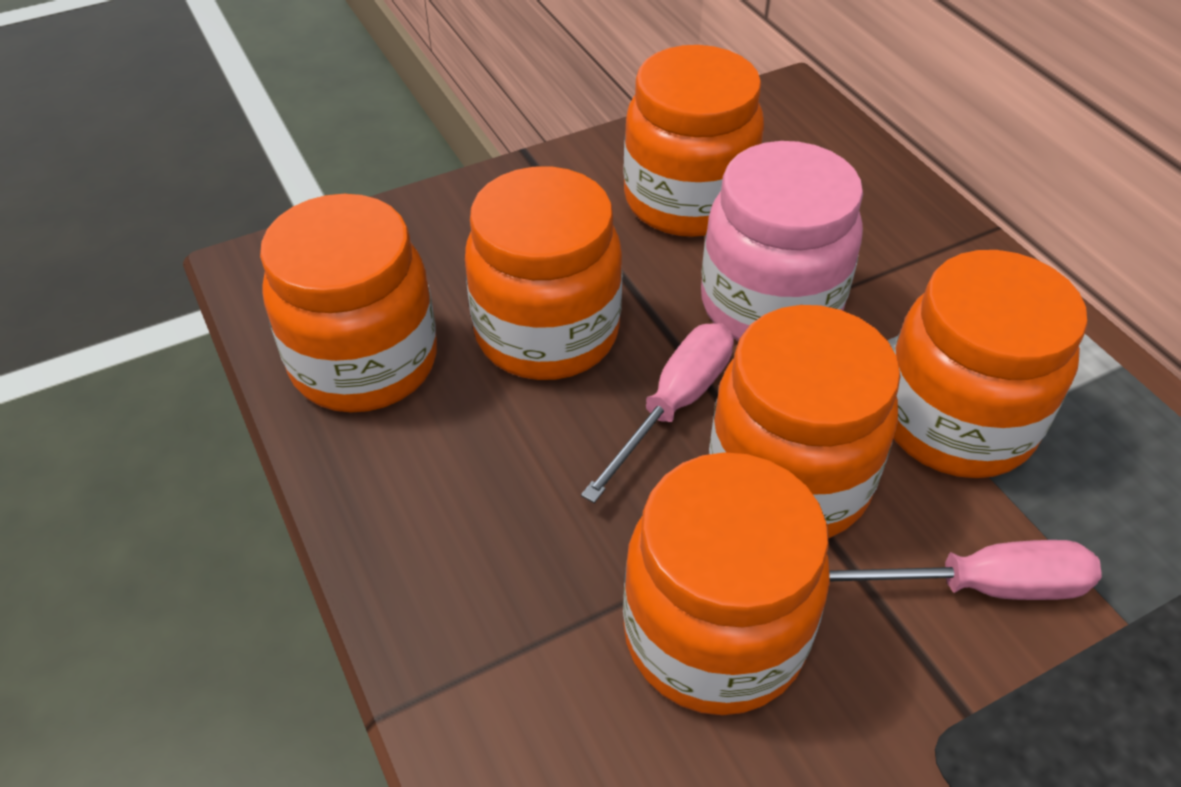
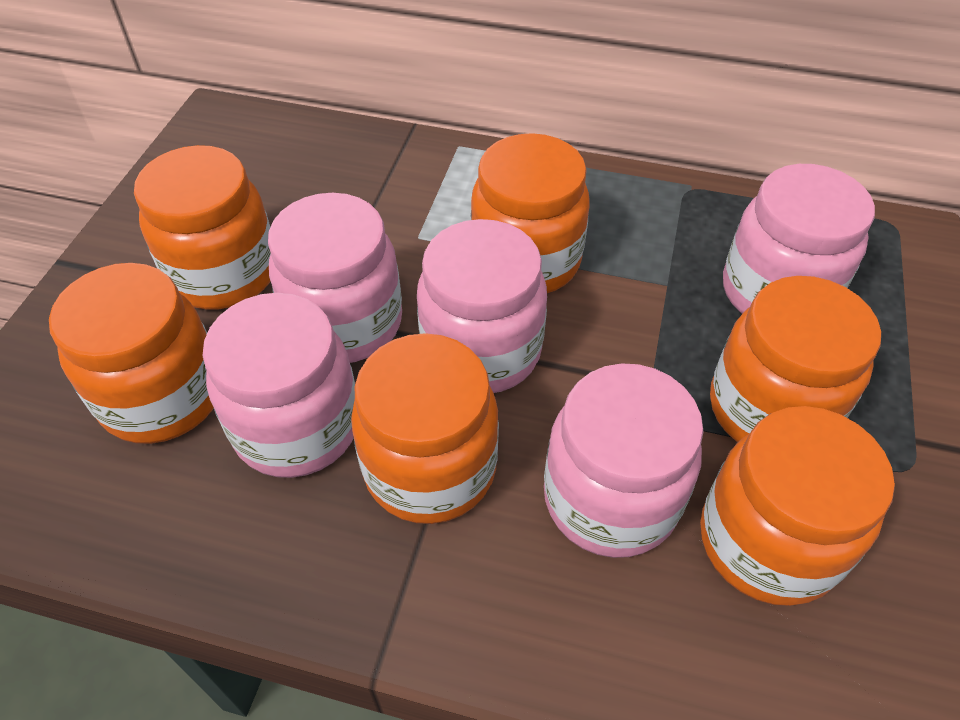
pink jar: 1 -> 5
pink screwdriver: 2 -> 0

